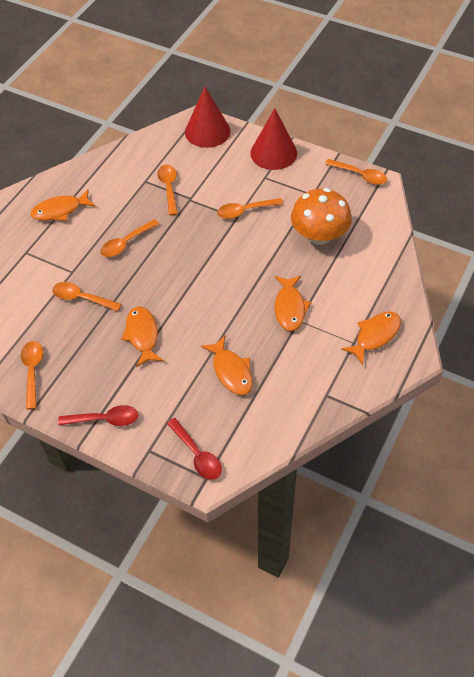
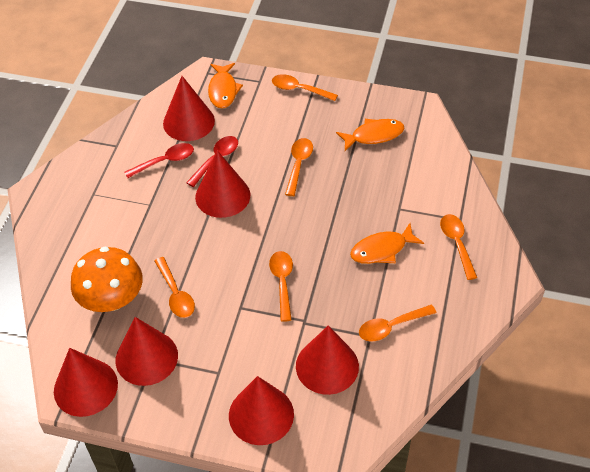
orange fish: 5 -> 3
red cone: 2 -> 6

